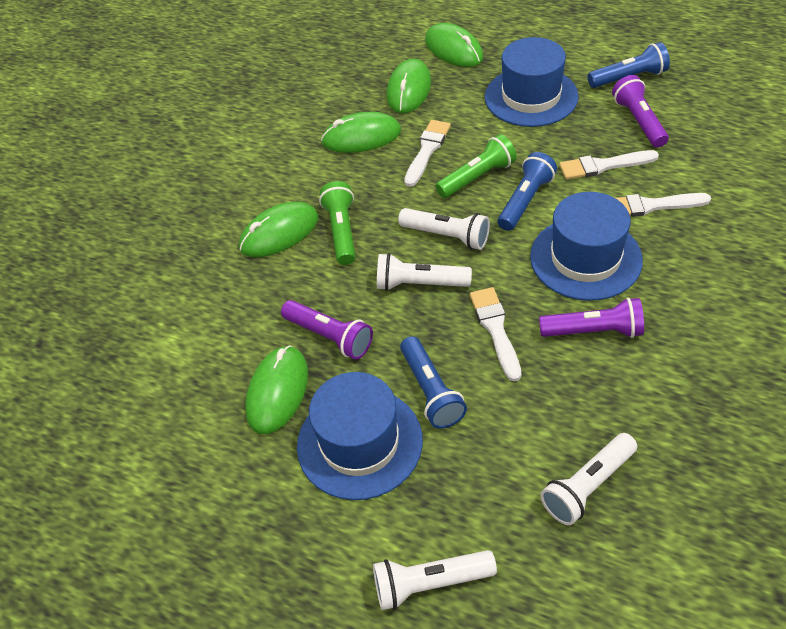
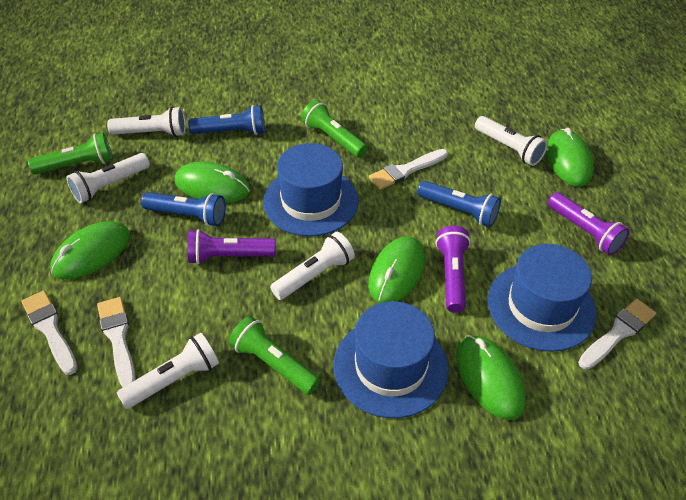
green flashlight: 2 -> 3
white flashlight: 4 -> 5

